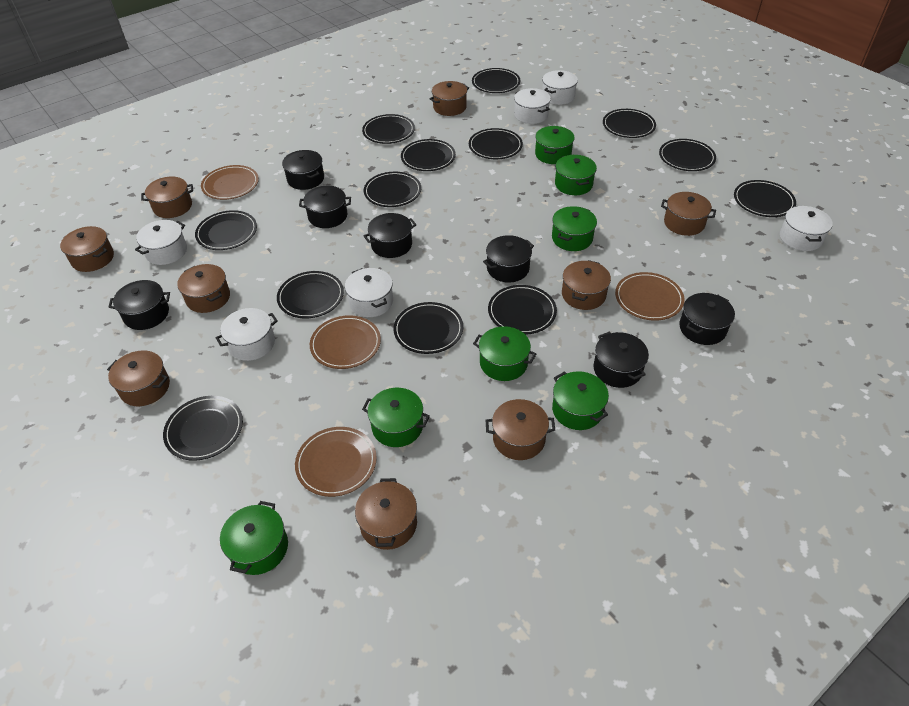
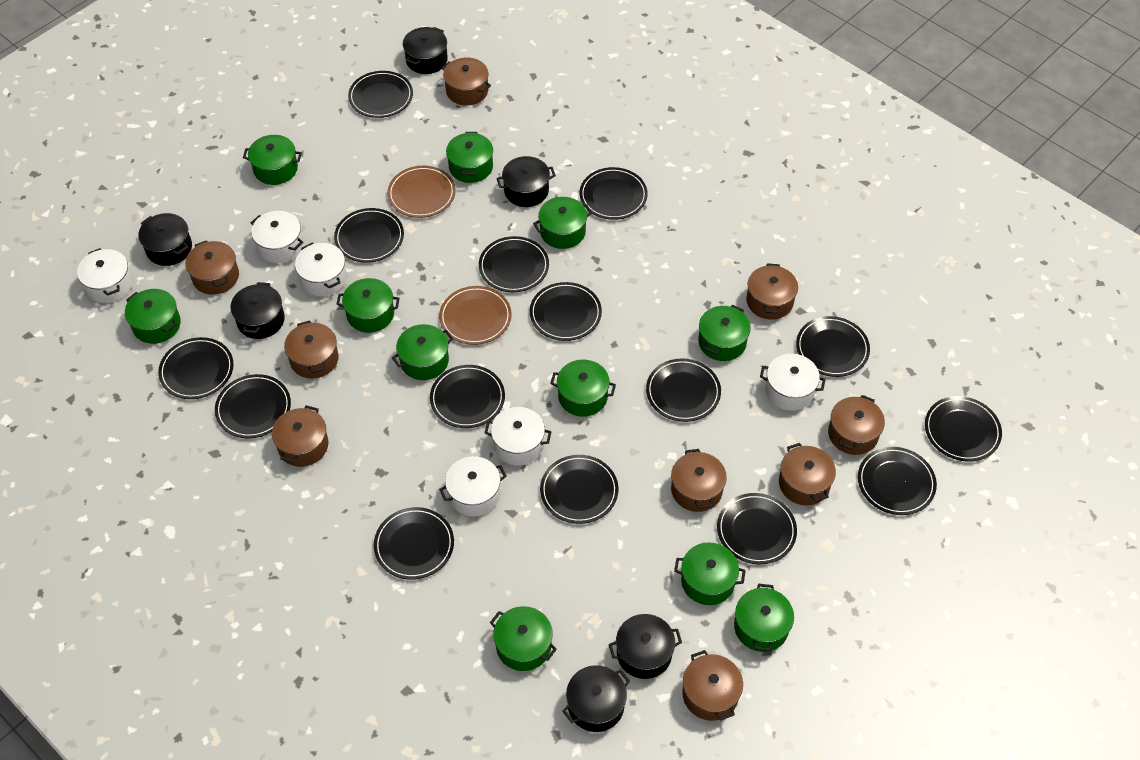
black plate: 13 -> 15
black pot: 7 -> 6
brown plate: 4 -> 2
green pot: 7 -> 11

